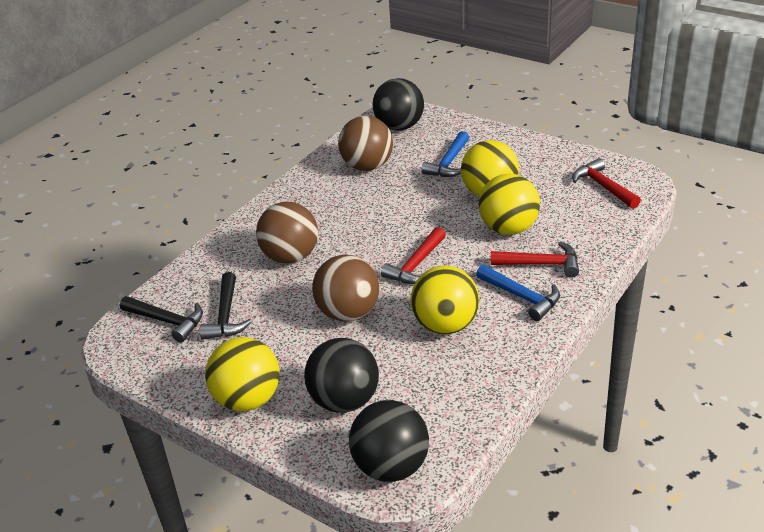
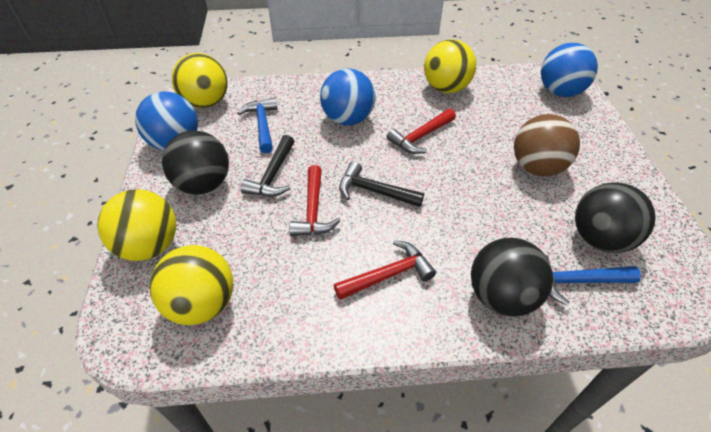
blue ball: 0 -> 3
brown ball: 3 -> 1

